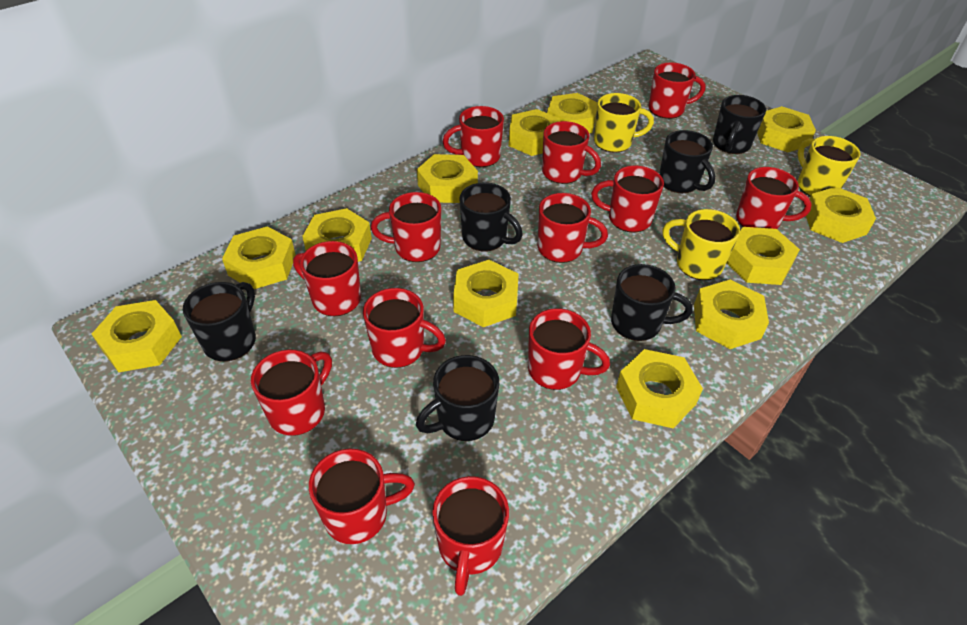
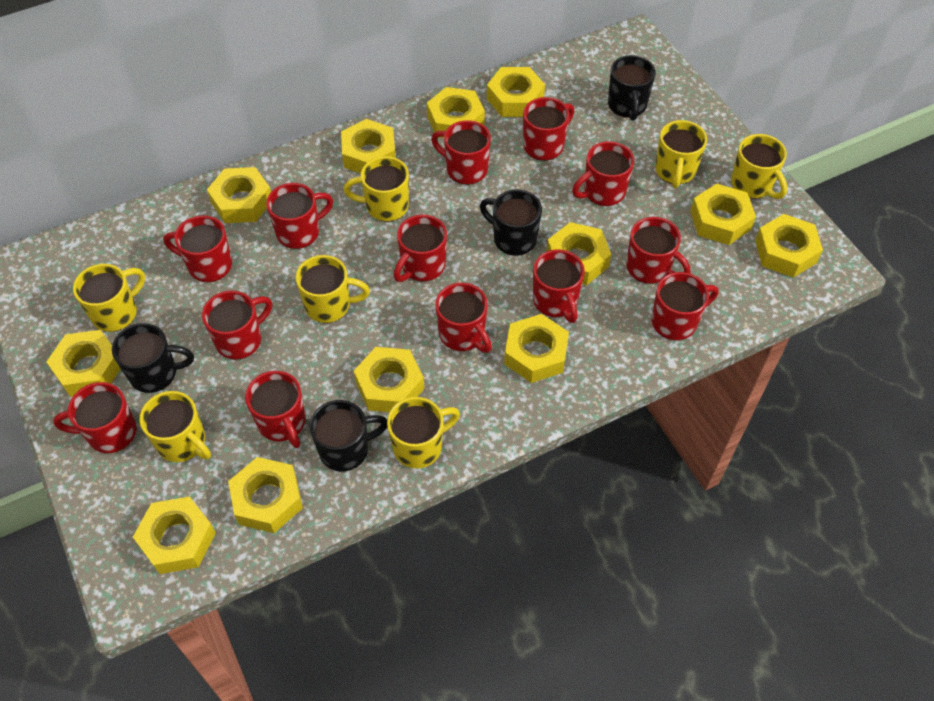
black mug: 6 -> 4
yellow mug: 3 -> 7

